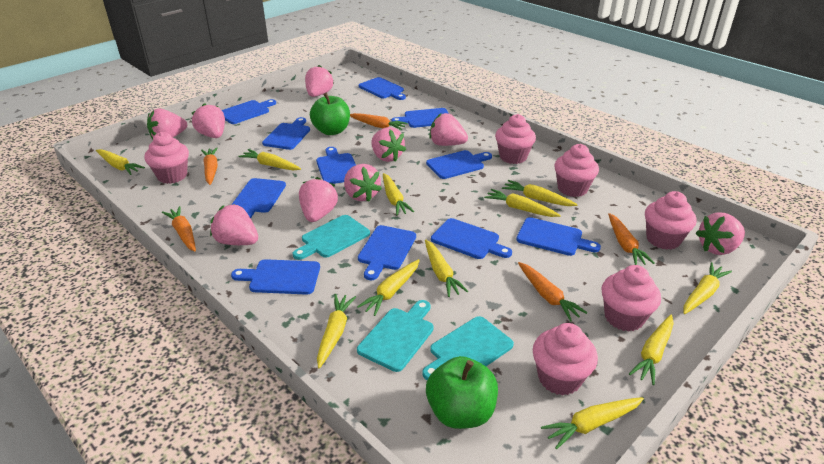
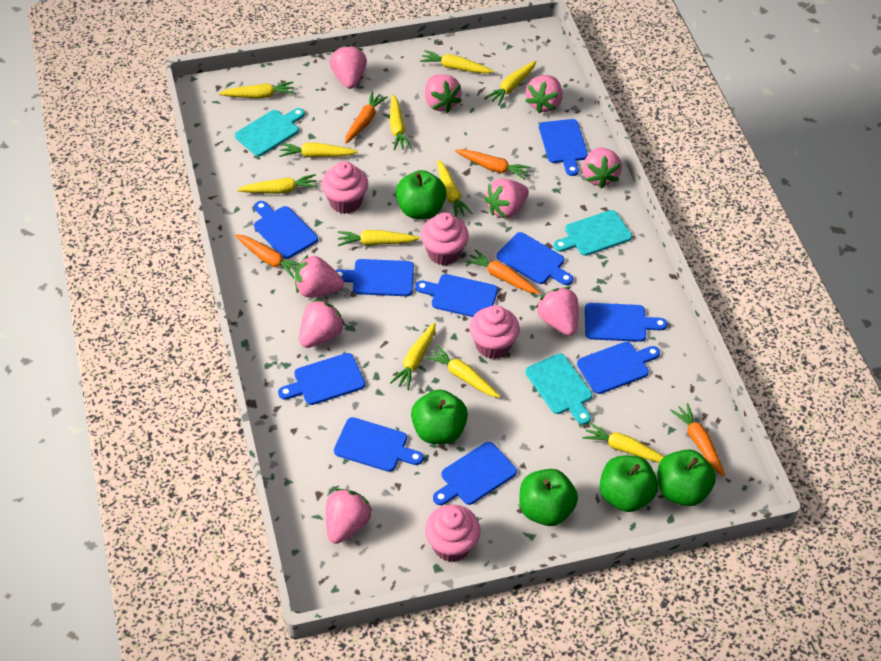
blue cutting board: 11 -> 10
green apple: 2 -> 5
pink cupcake: 6 -> 4

